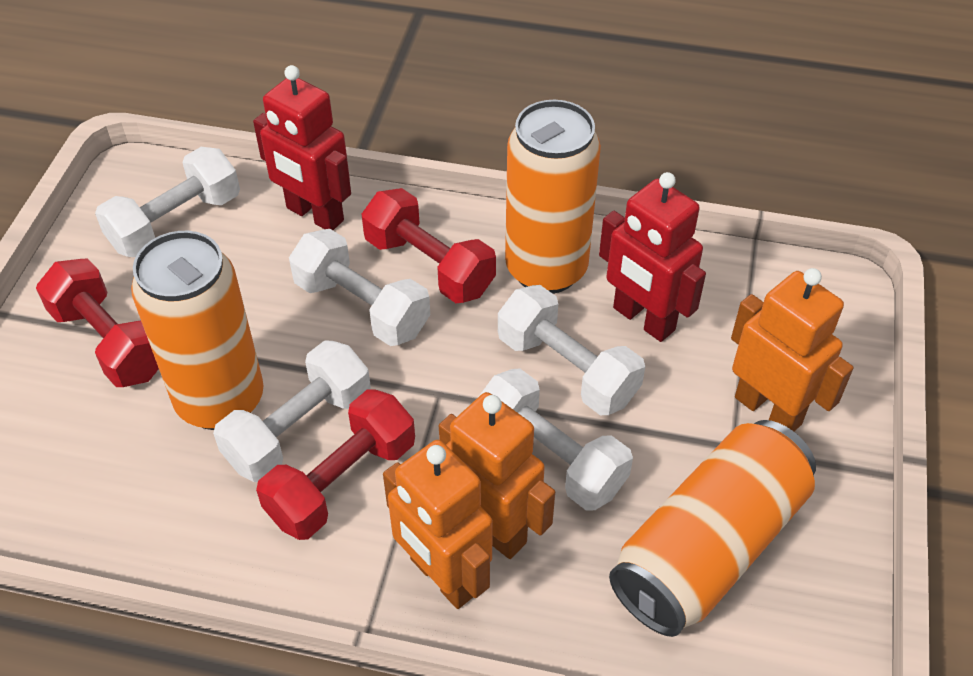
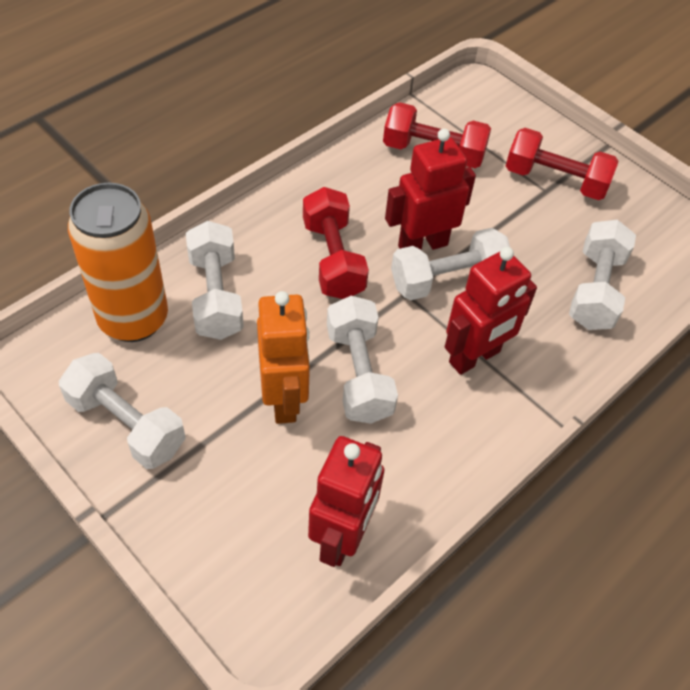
orange can: 3 -> 1
orange robot: 3 -> 1
red robot: 2 -> 3

